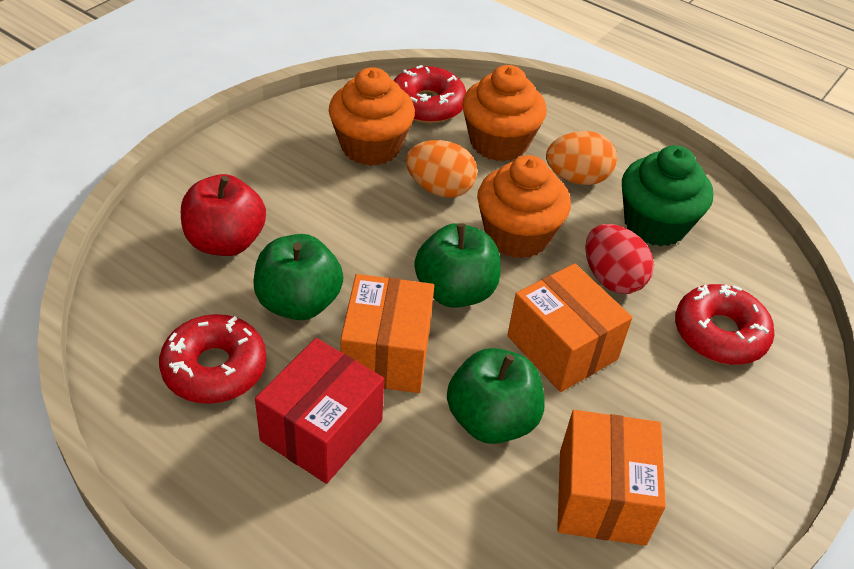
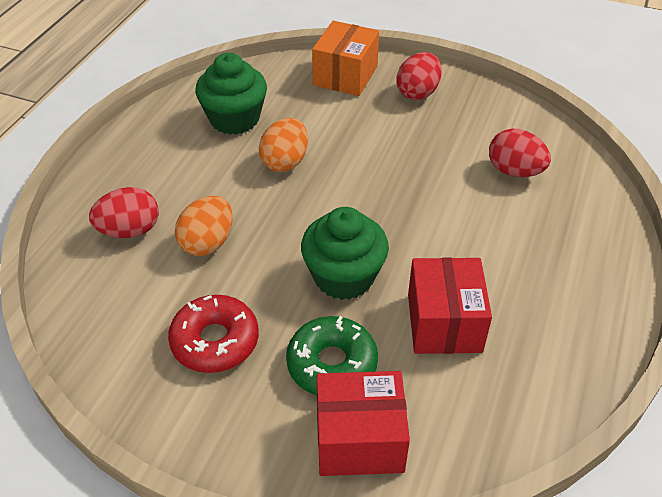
green apple: 3 -> 0
green cupcake: 1 -> 2
green donut: 0 -> 1
orange box: 3 -> 1
orange cupcake: 3 -> 0
red apple: 1 -> 0
red box: 1 -> 2
red donut: 3 -> 1
red egg: 1 -> 3

